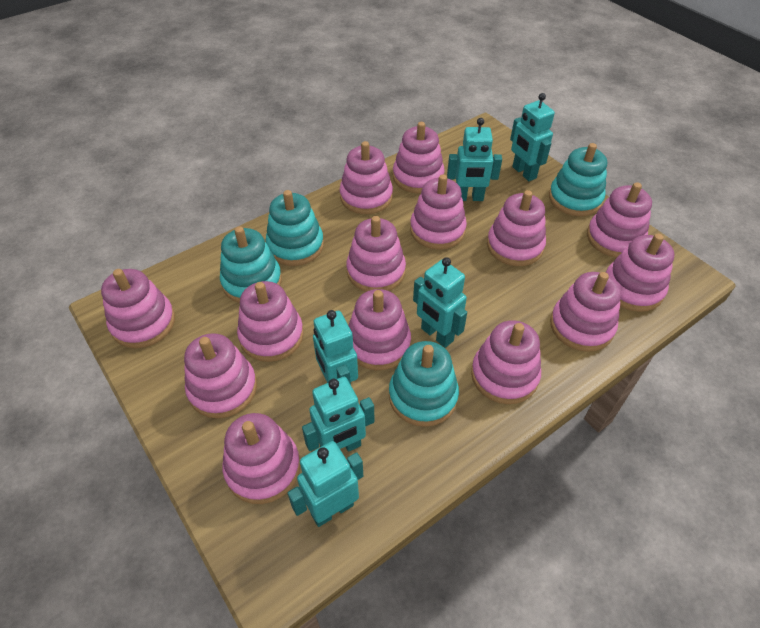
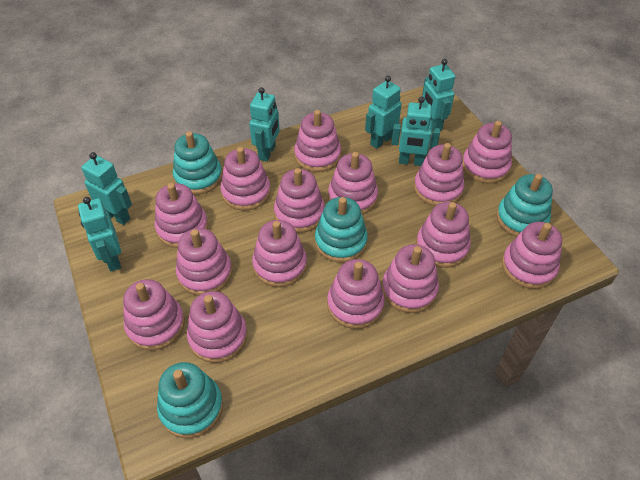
pink stacking toy: 14 -> 15

